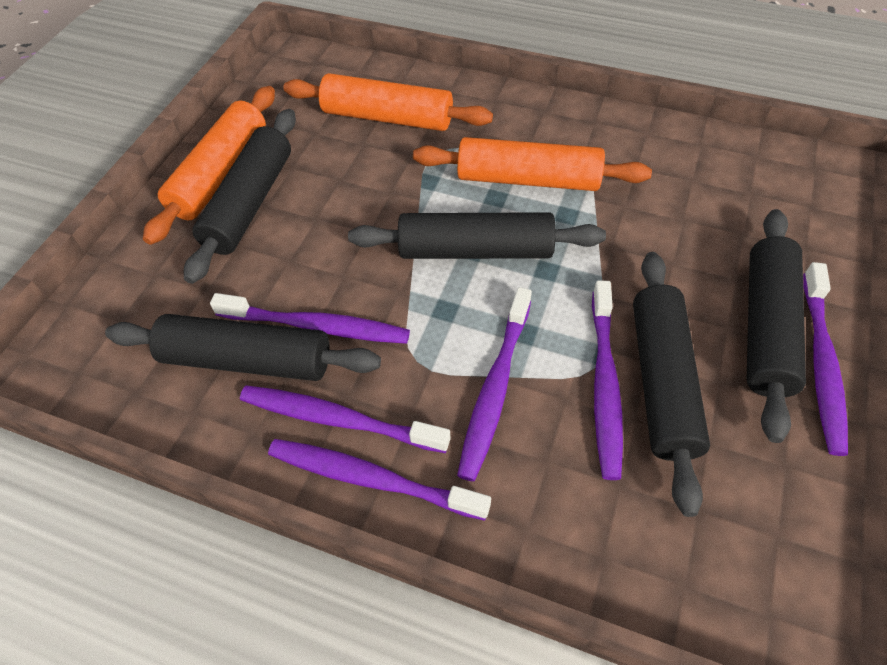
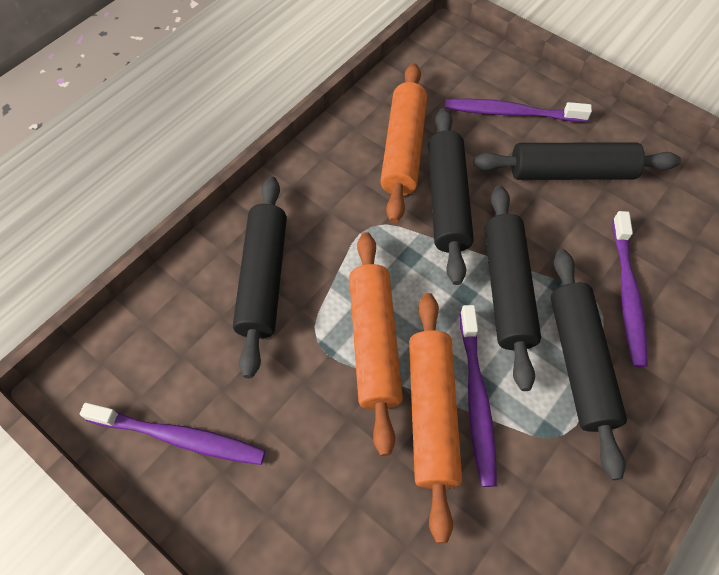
purple toothbrush: 6 -> 4

